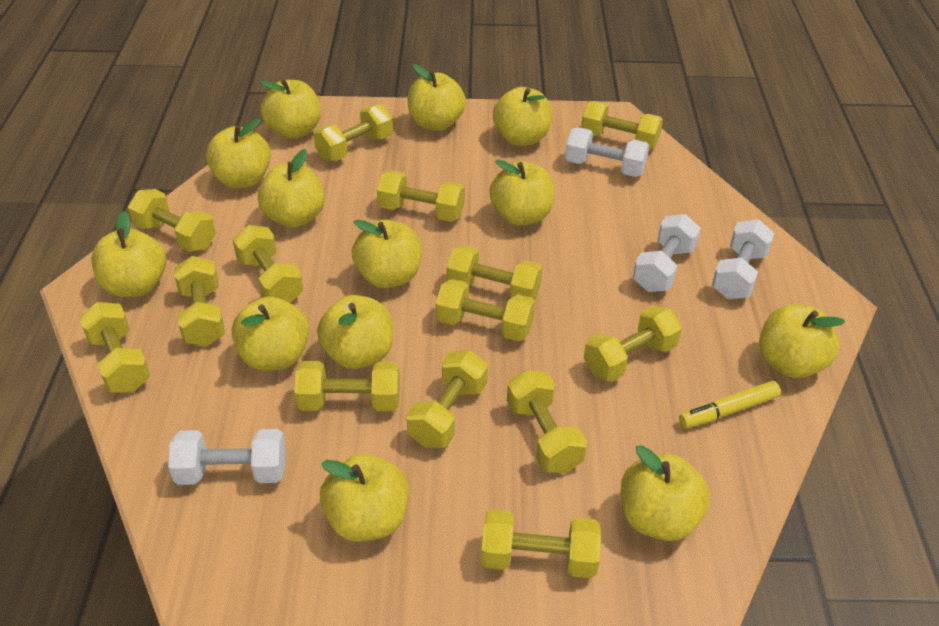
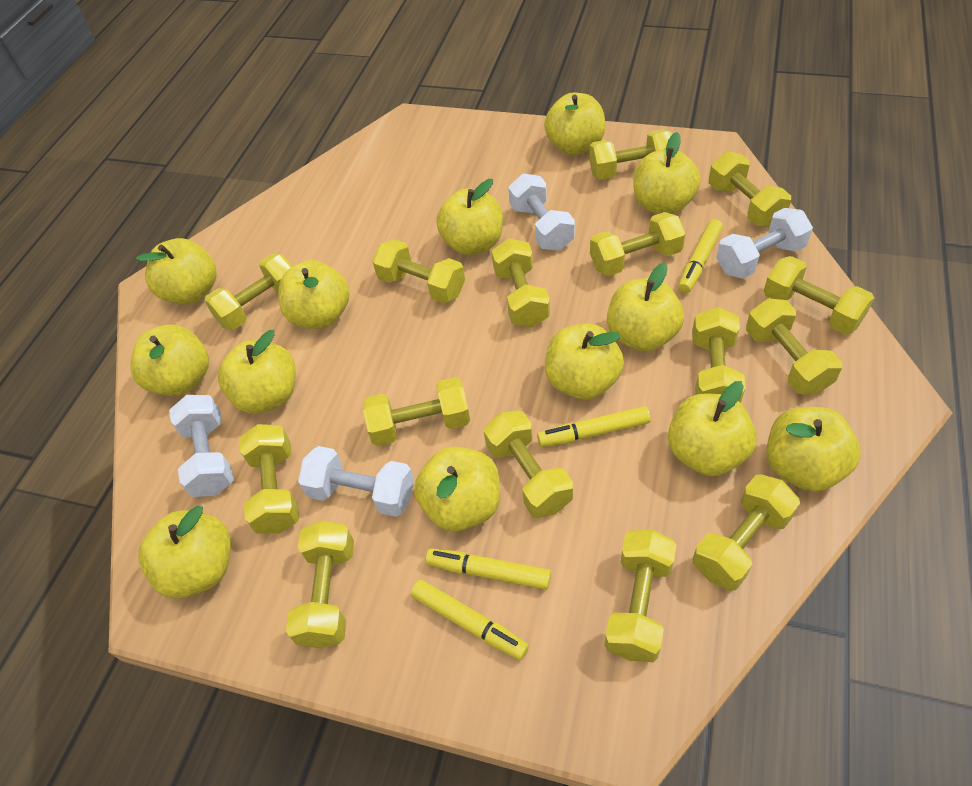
yellow dumbbell: 14 -> 15
yellow marker: 1 -> 4

